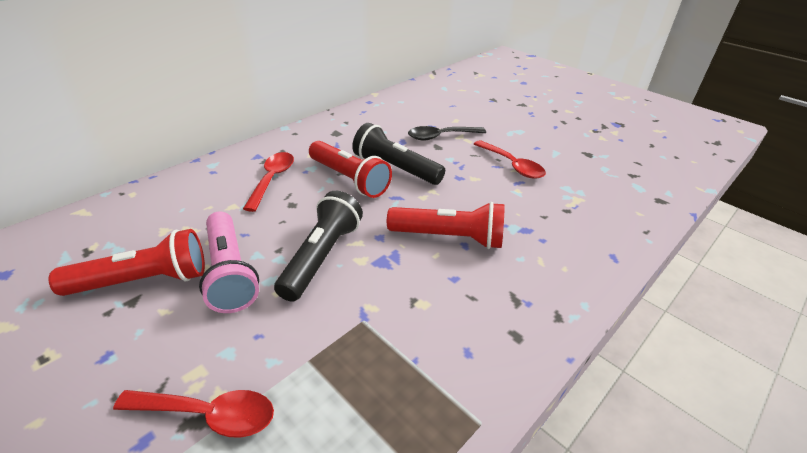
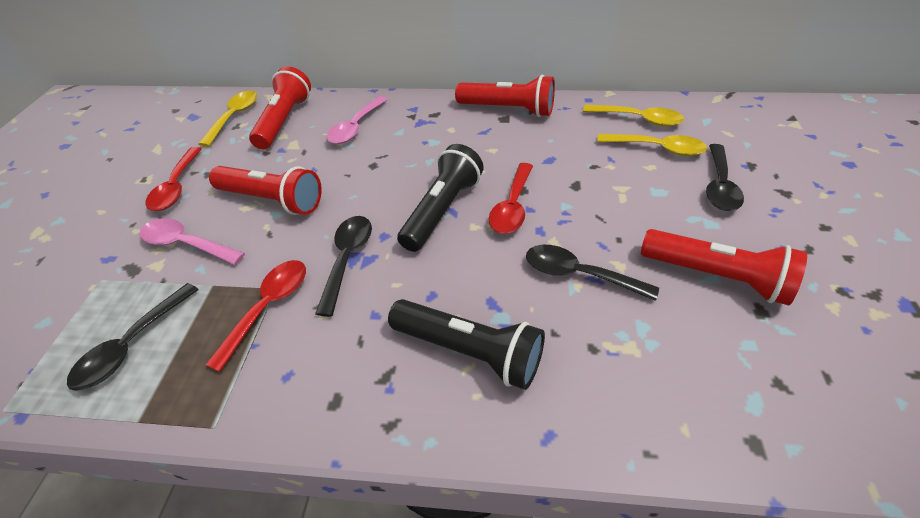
black spoon: 1 -> 4
pink flashlight: 1 -> 0
pink spoon: 0 -> 2
red flashlight: 3 -> 4
yellow spoon: 0 -> 3

